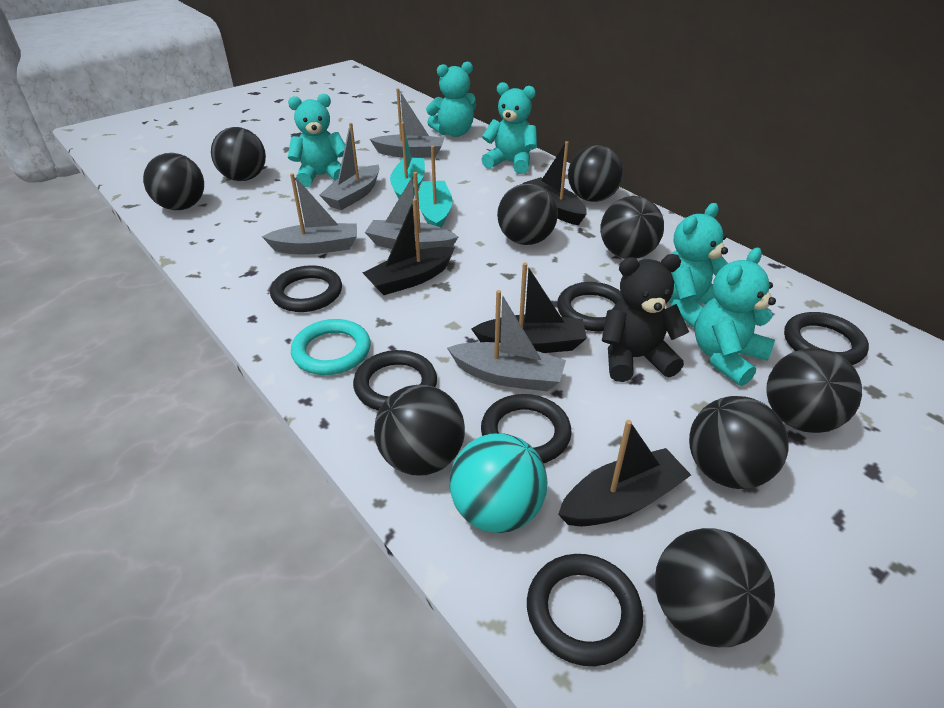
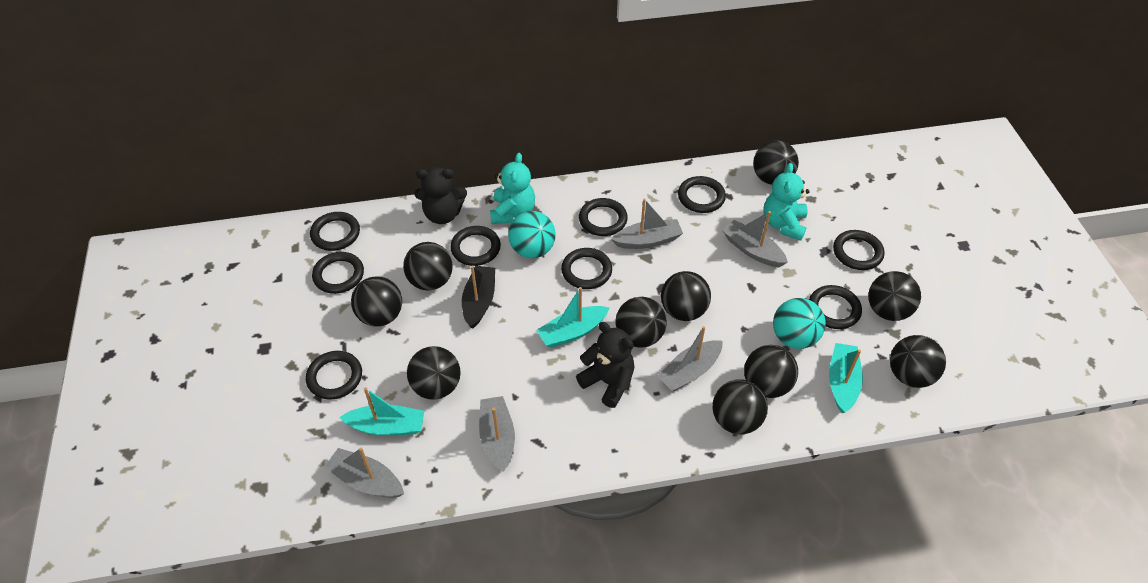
black ball: 9 -> 10
black boat: 4 -> 1
black ring: 6 -> 9
black teddy bear: 1 -> 2
turquoise ball: 1 -> 2
turquoise boat: 2 -> 3
turquoise ring: 1 -> 0
turquoise teddy bear: 5 -> 2

